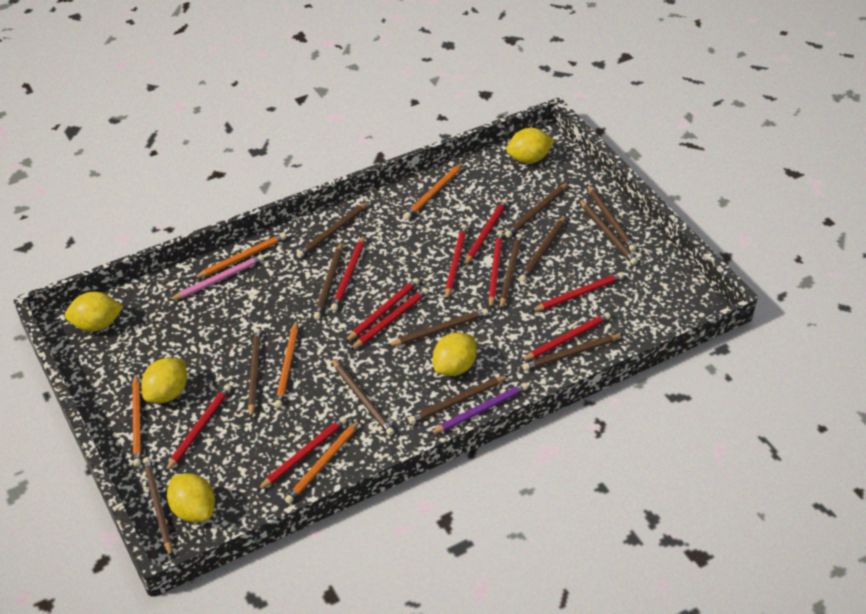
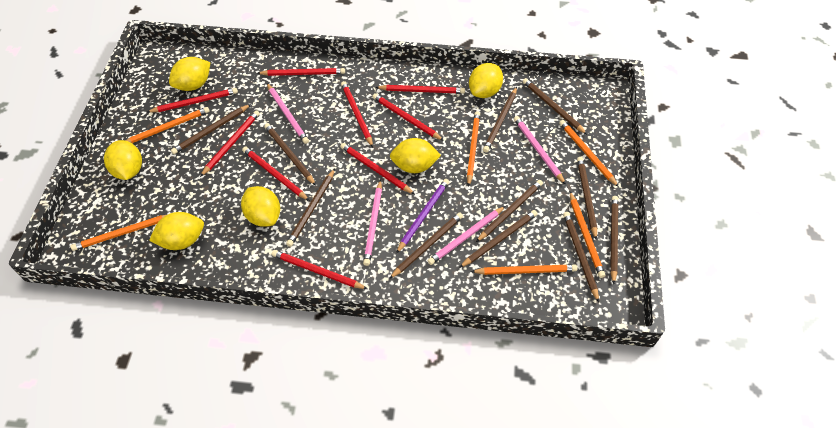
brown pencil: 13 -> 11
orange pencil: 5 -> 6
pink pencil: 1 -> 4
red pencil: 10 -> 9
yellow lemon: 5 -> 6

